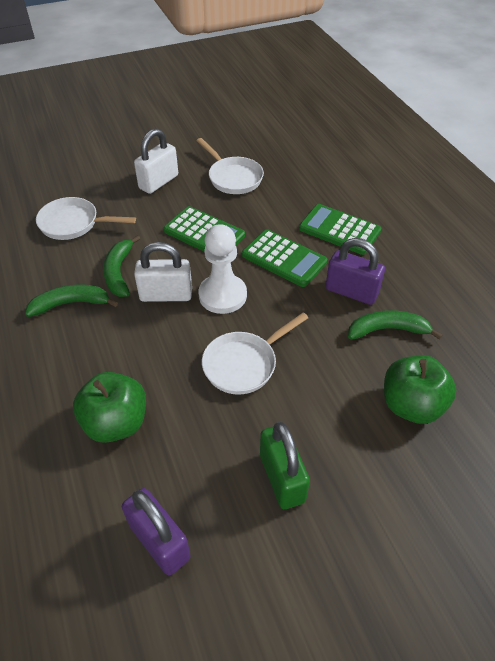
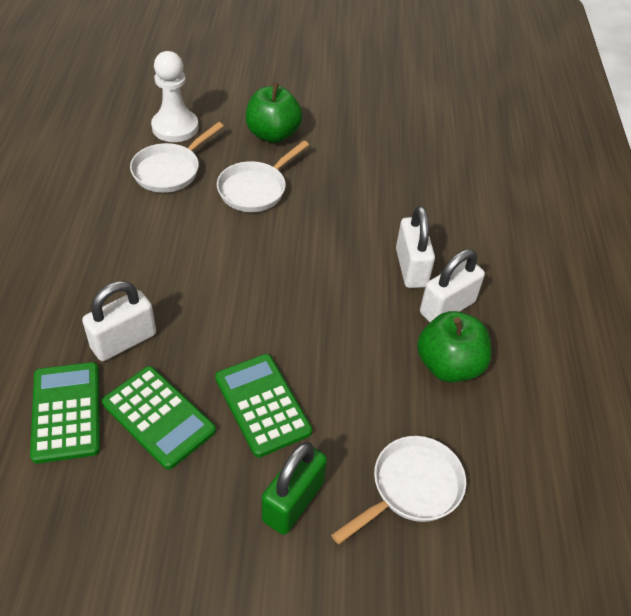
green banana: 3 -> 0
purple padlock: 2 -> 0
white padlock: 2 -> 3

